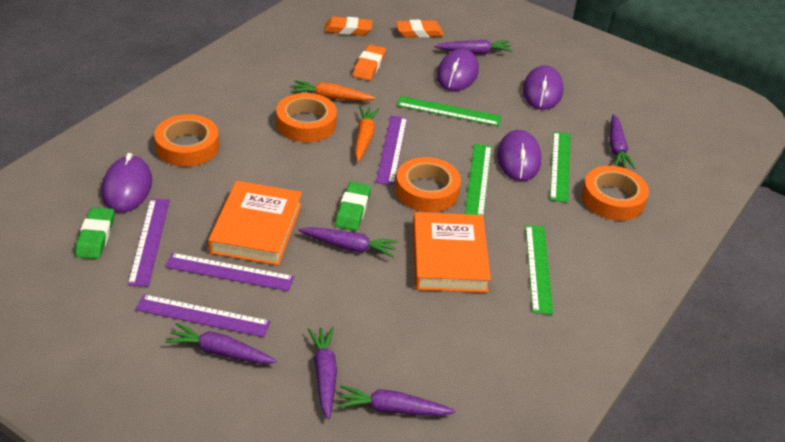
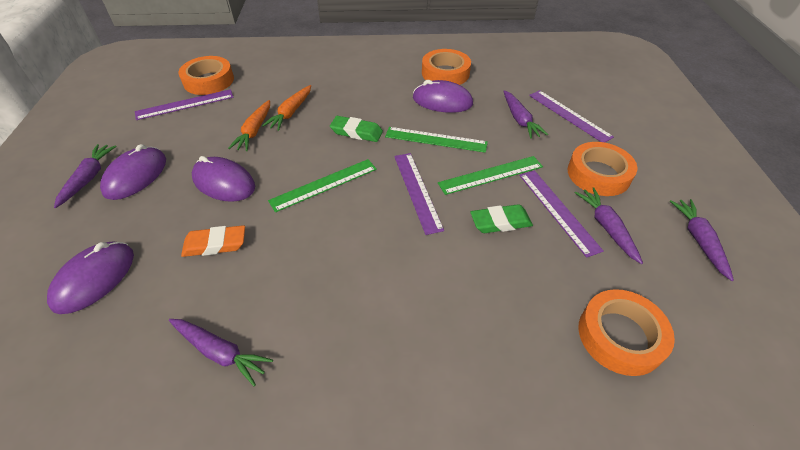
green ruler: 4 -> 3
orange book: 2 -> 0
orange eraser: 3 -> 1
purple carrot: 6 -> 5

